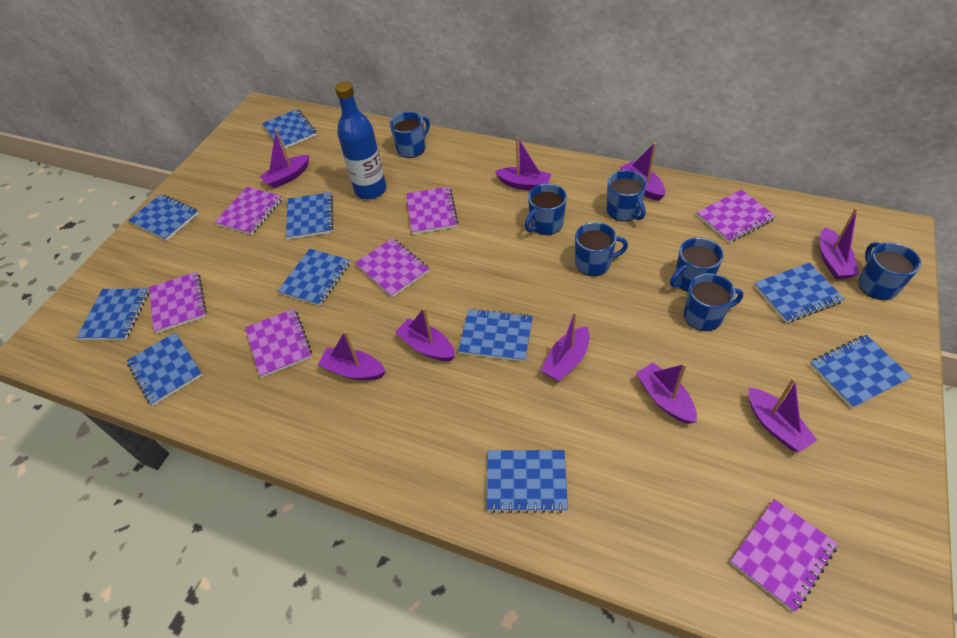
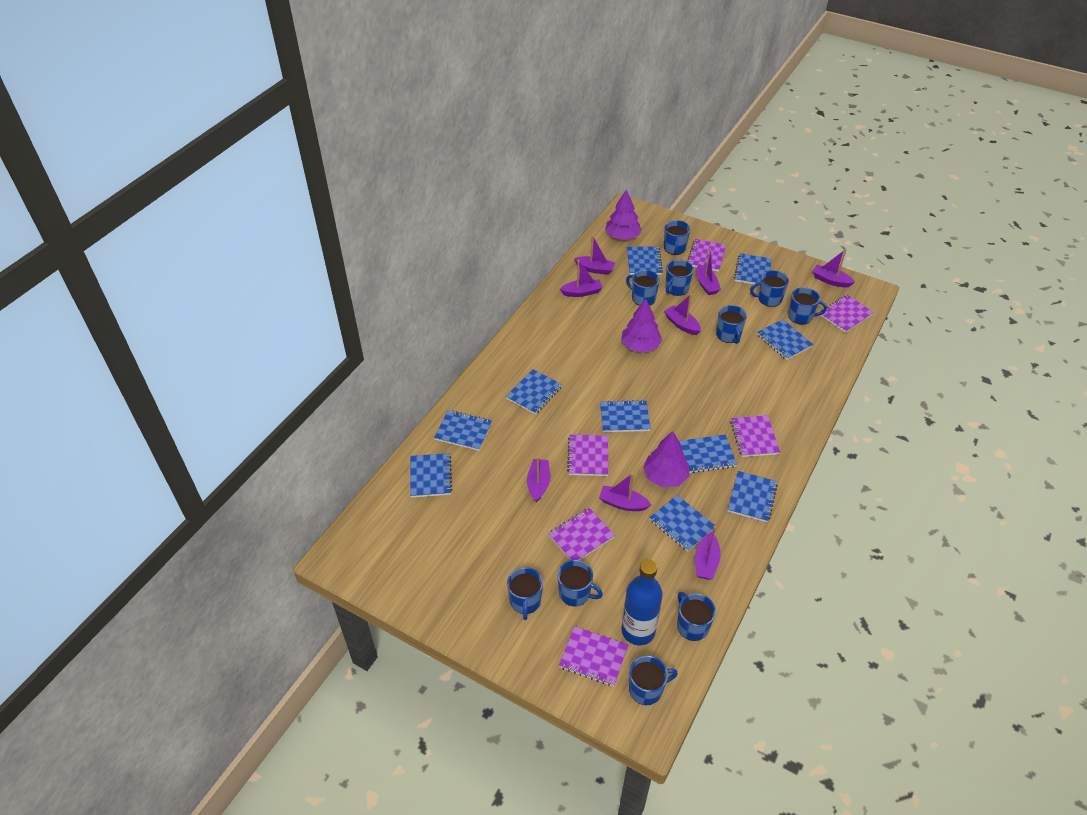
blue mug: 7 -> 10
purple boat: 9 -> 8
purple notebook: 7 -> 6
purple tree: 0 -> 3

